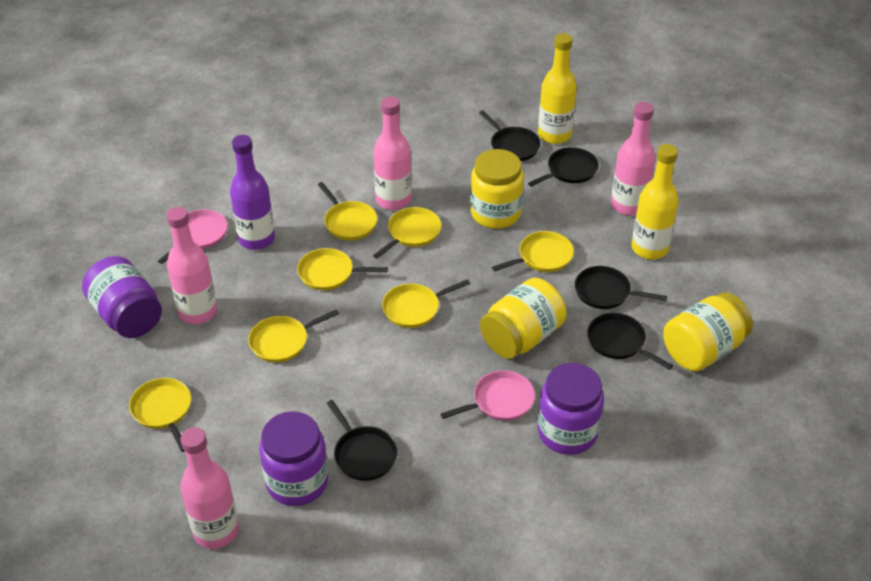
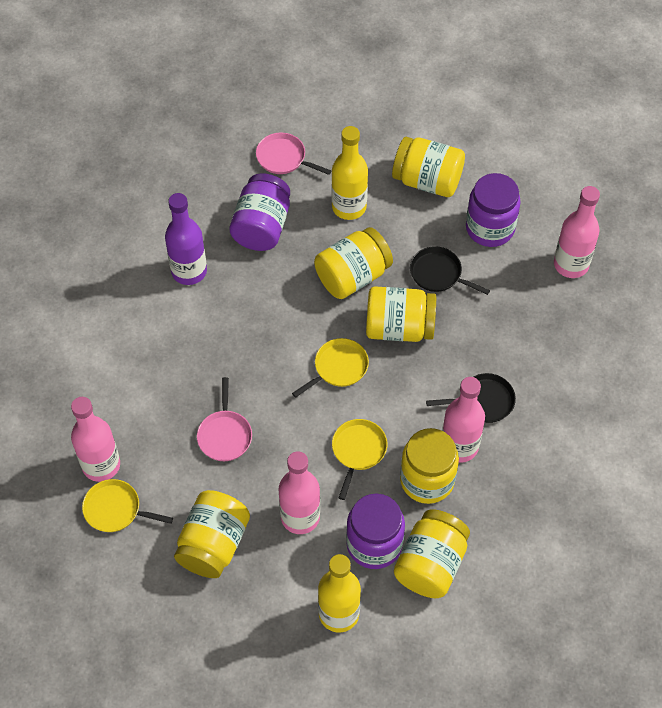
black pan: 5 -> 2
yellow jar: 3 -> 6
yellow pan: 7 -> 3

